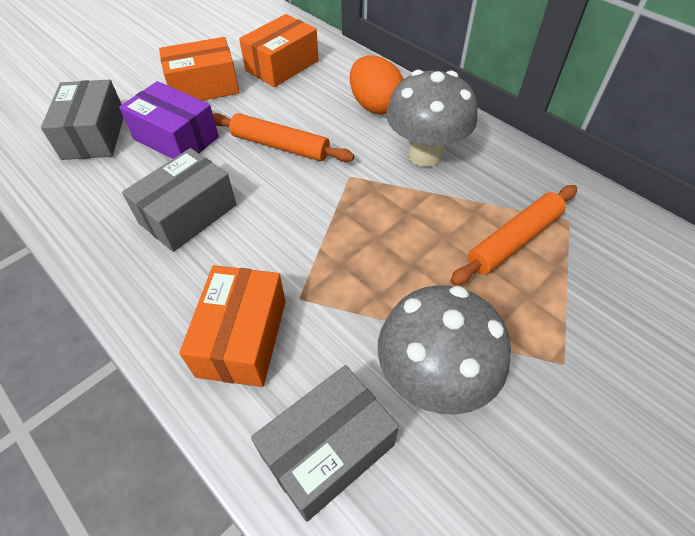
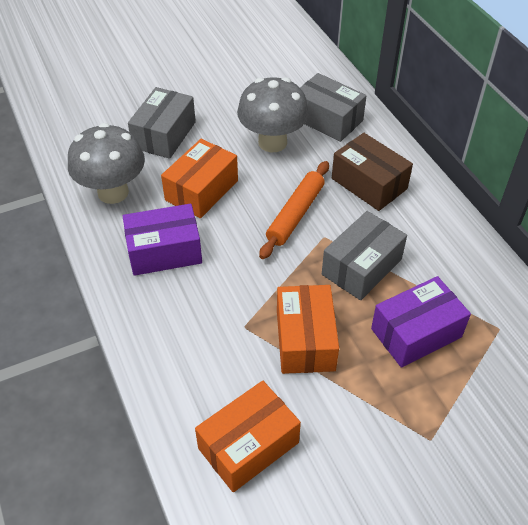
brown box: 0 -> 1
orange egg: 1 -> 0
orange rolling pin: 2 -> 1
purple box: 1 -> 2

